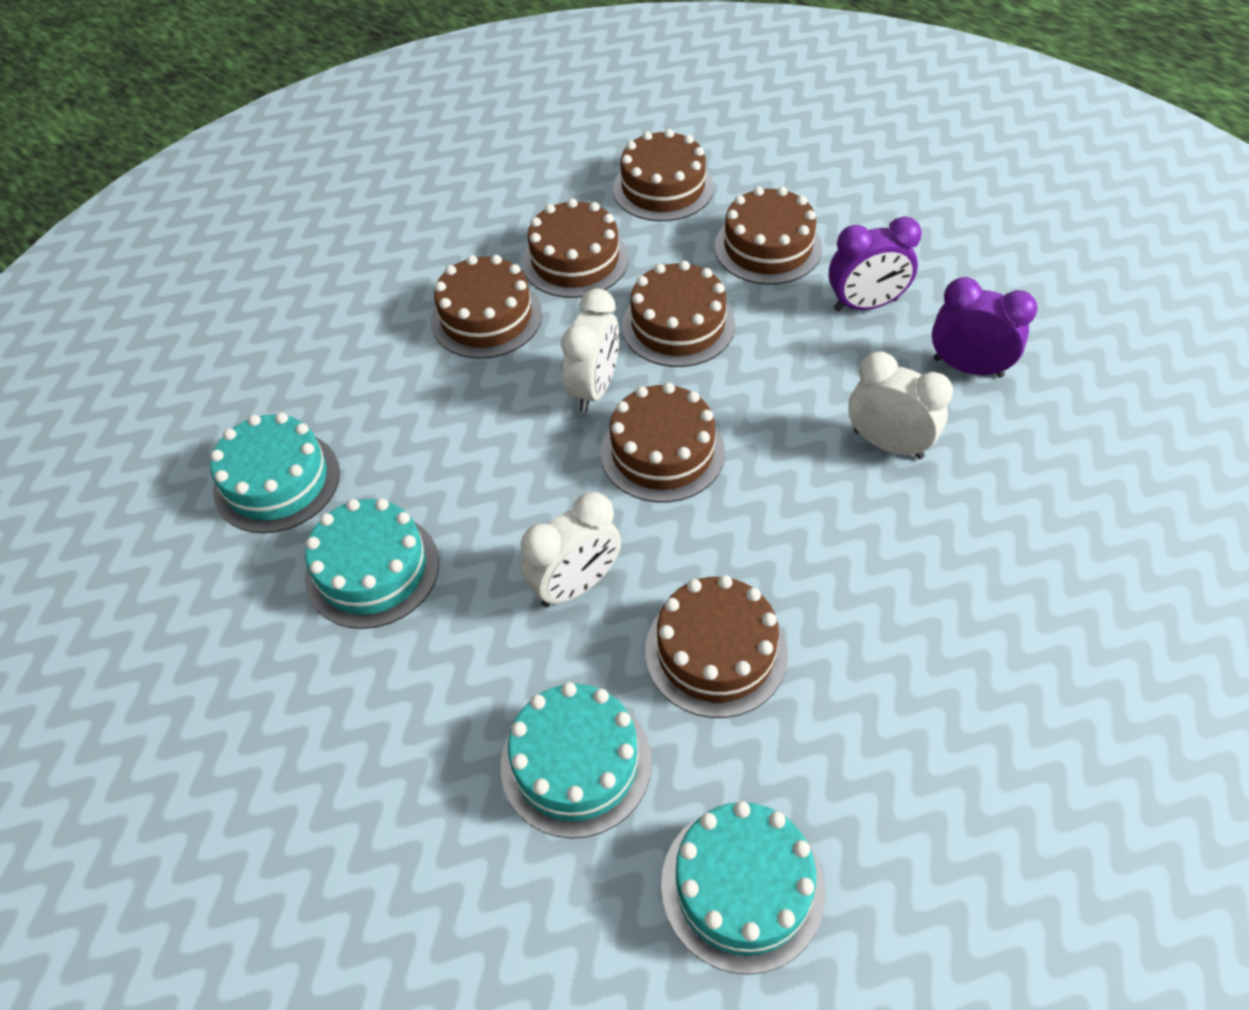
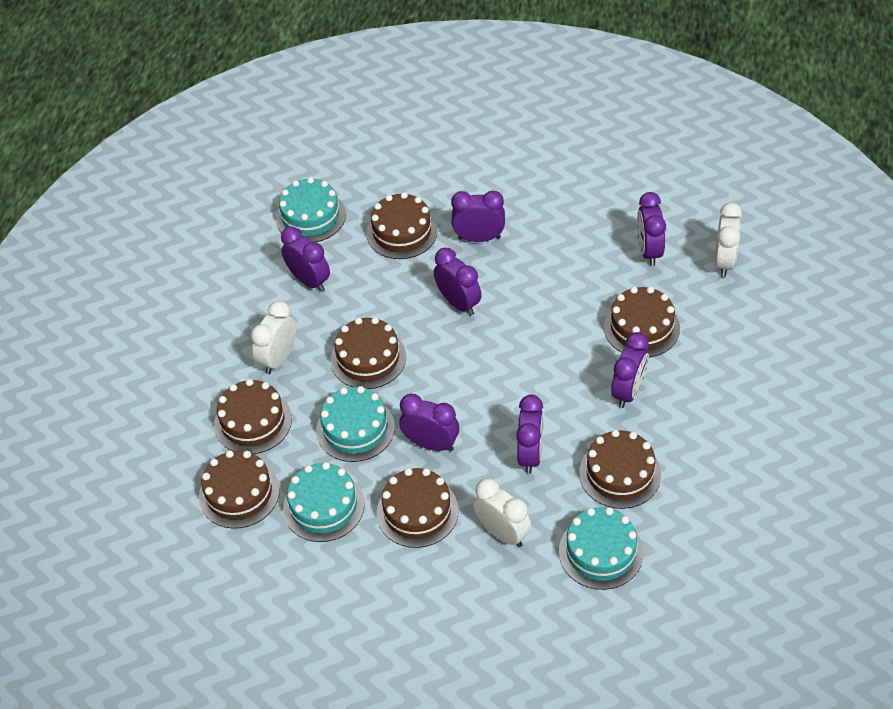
purple clock: 2 -> 7

